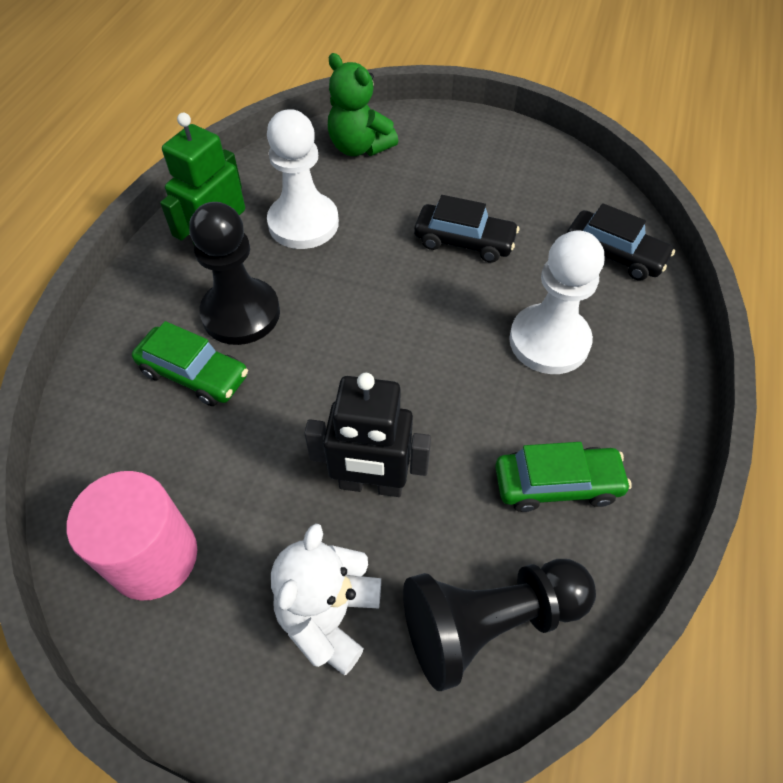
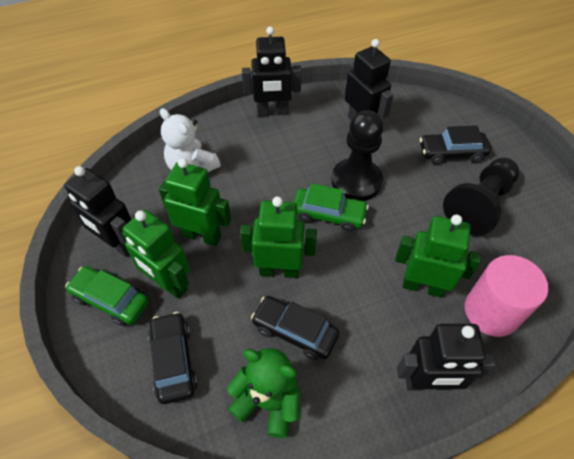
black car: 2 -> 3
black robot: 1 -> 4
green robot: 1 -> 4
white pawn: 2 -> 0

